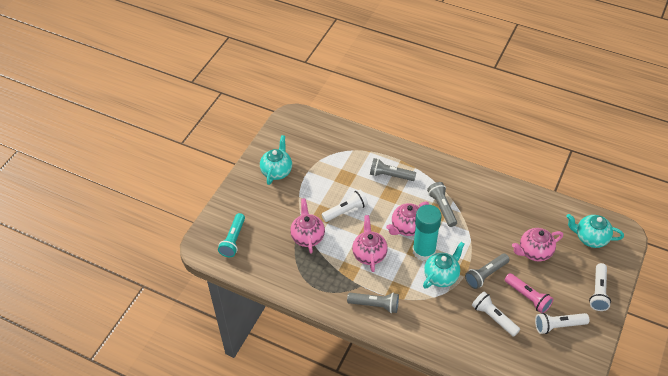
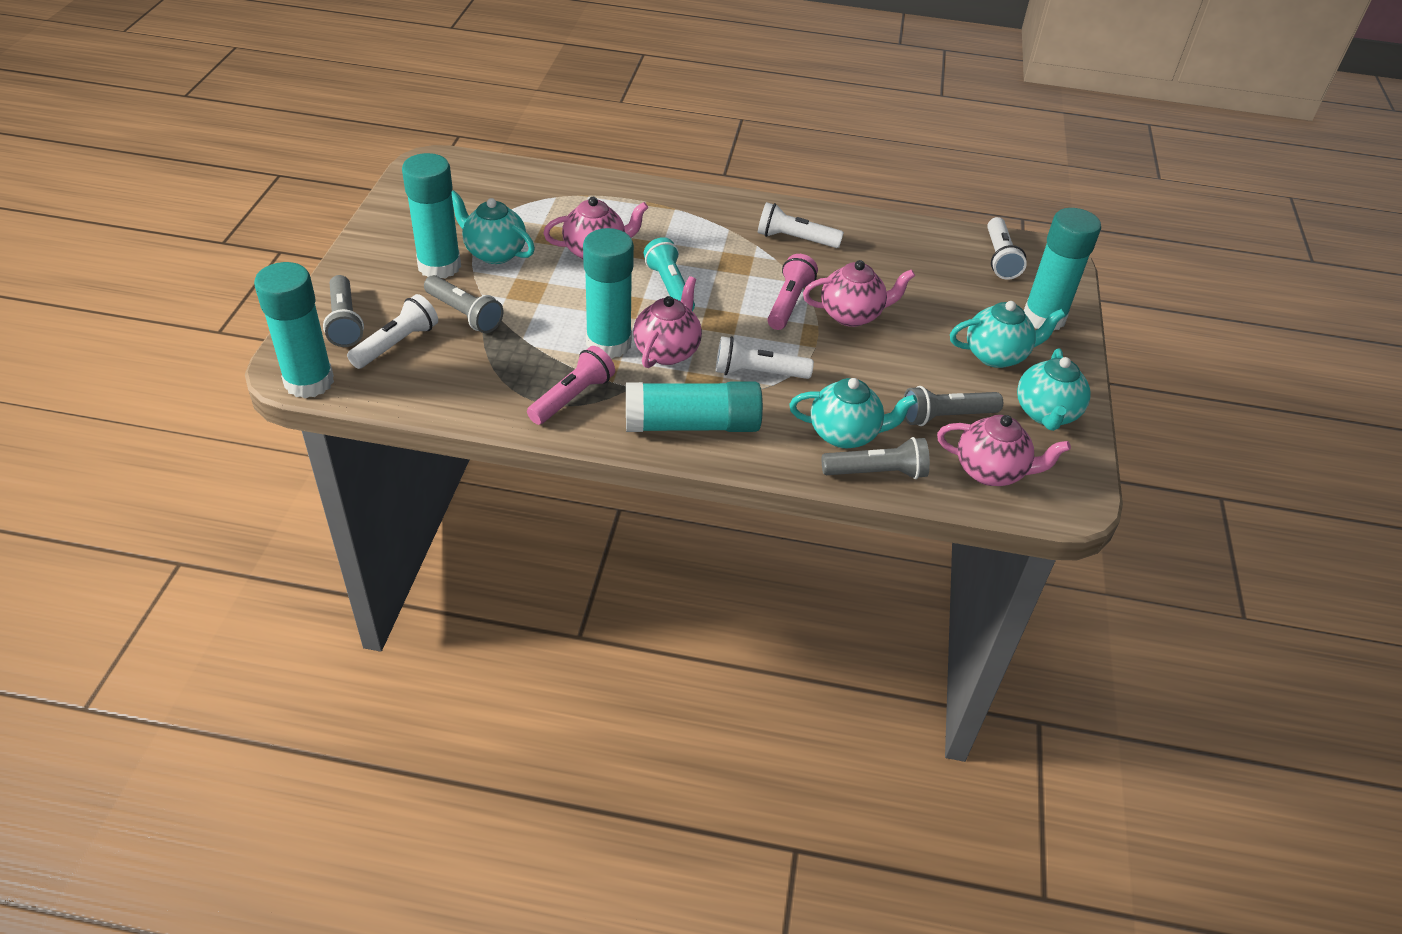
pink flashlight: 1 -> 2
turquoise glue stick: 1 -> 5
turquoise teapot: 3 -> 4

